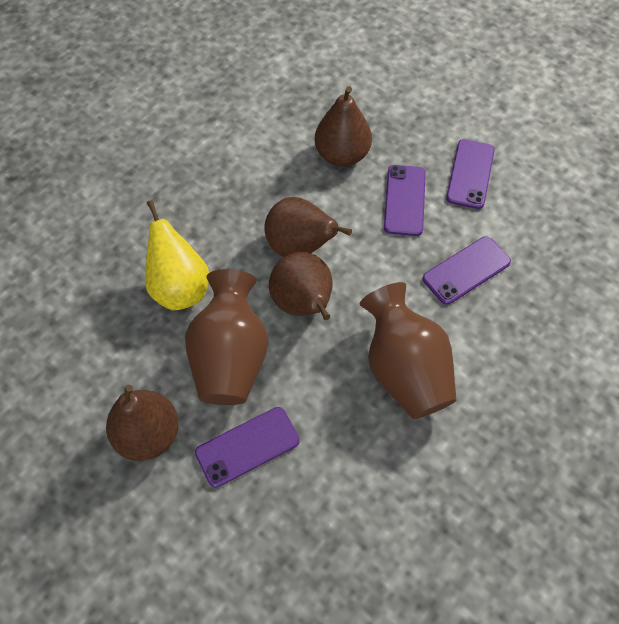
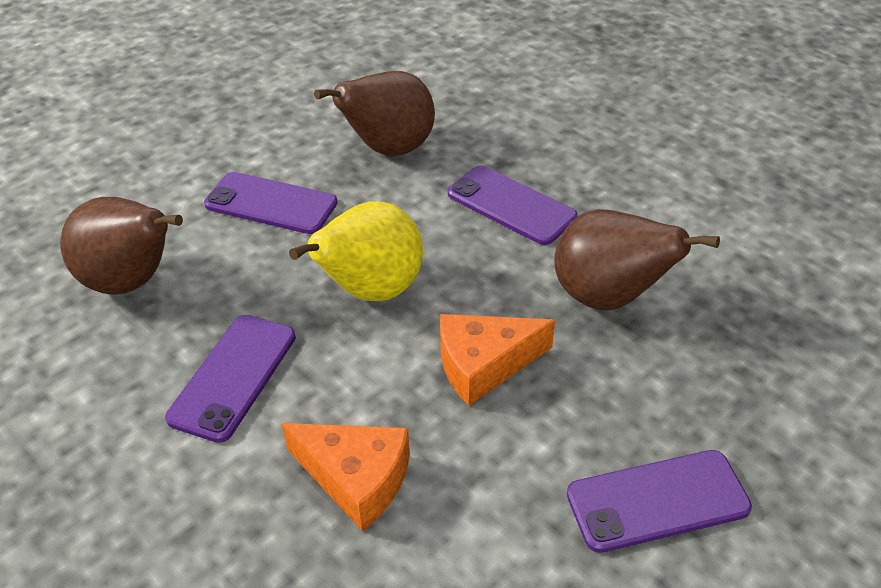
brown pear: 4 -> 3
brown vase: 2 -> 0
orange cheese: 0 -> 2

